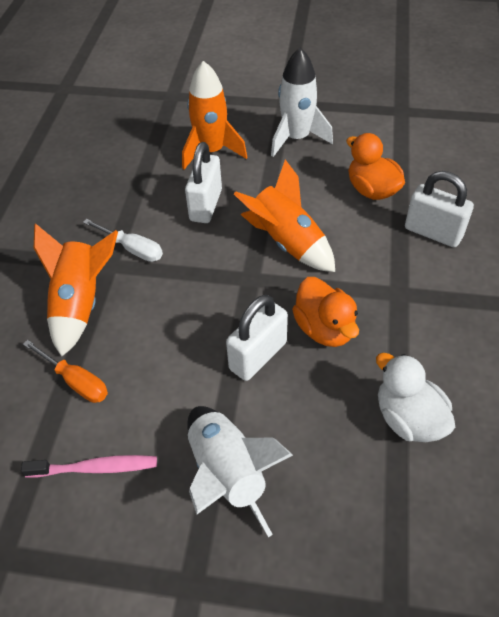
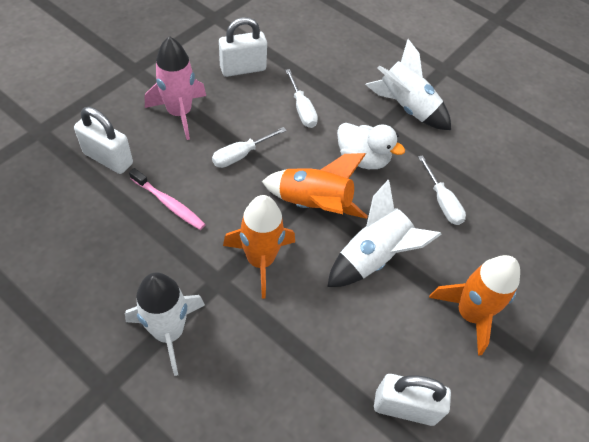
orange duck: 2 -> 0
orange screwdriver: 1 -> 0
pink rocket: 0 -> 1
white rocket: 2 -> 3
white screwdriver: 1 -> 3

